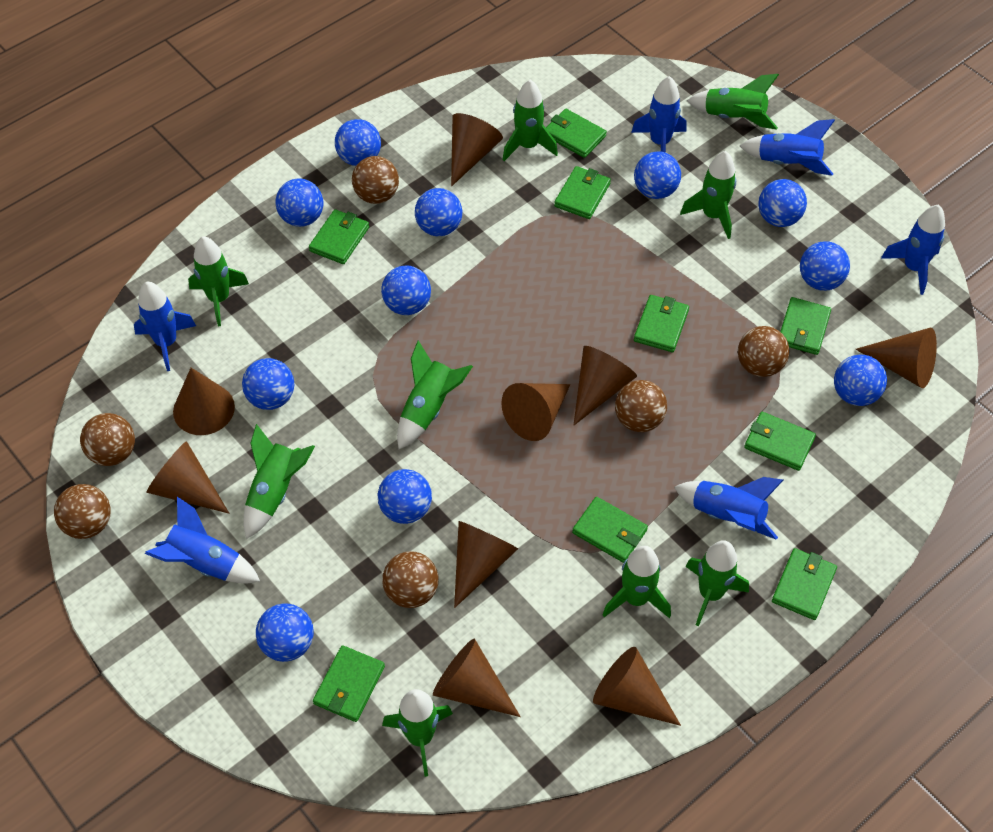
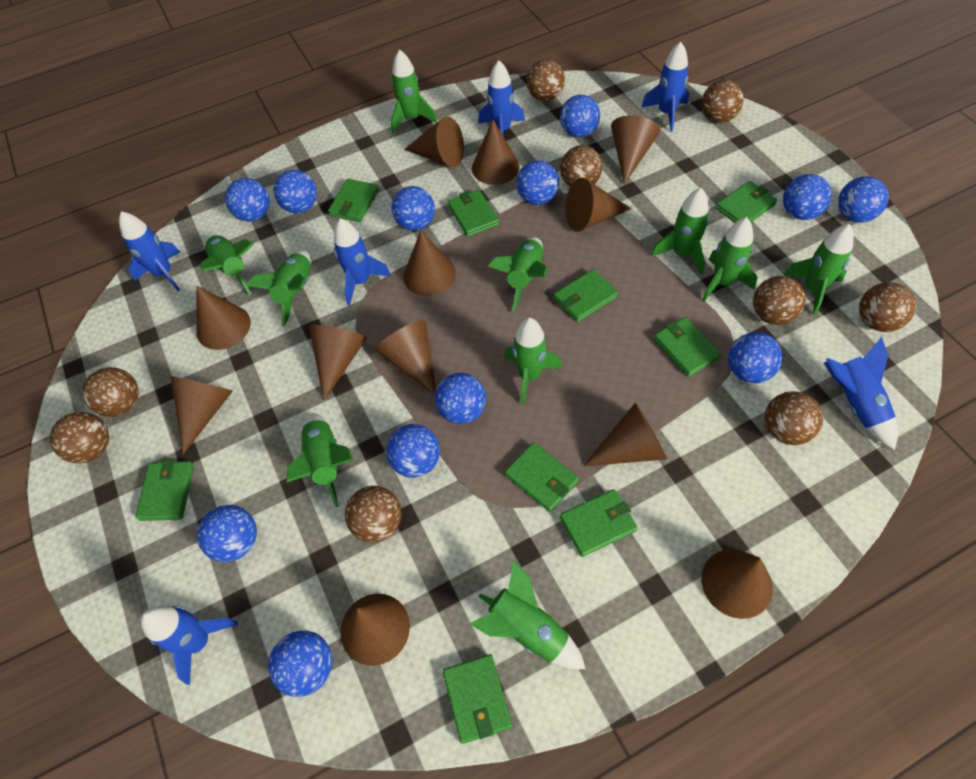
blue ball: 11 -> 12
brown ball: 6 -> 9
brown cone: 9 -> 12
green rocket: 9 -> 10

